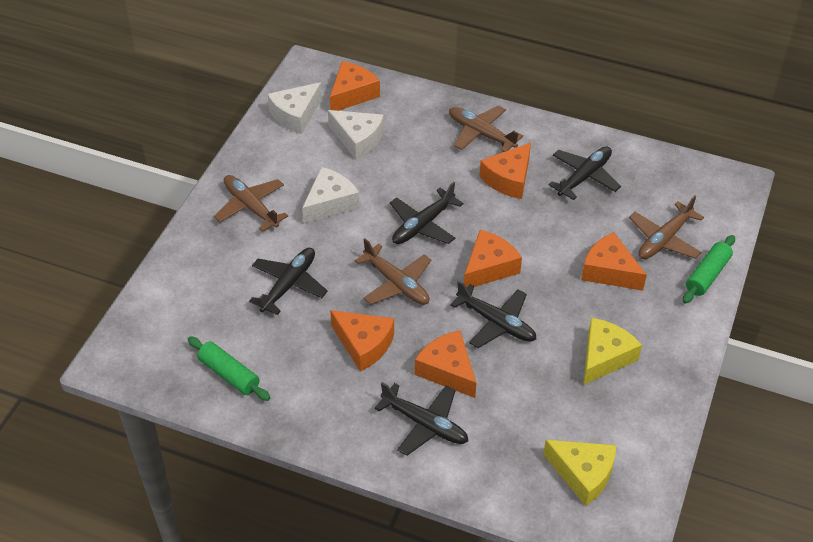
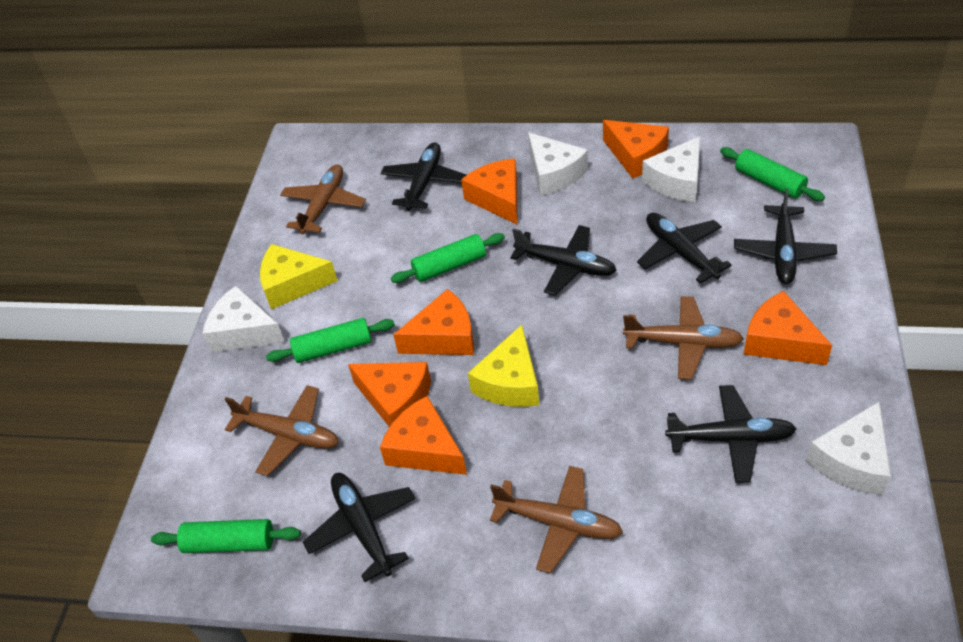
black plane: 5 -> 6
green rolling pin: 2 -> 4
white cheese: 3 -> 4

